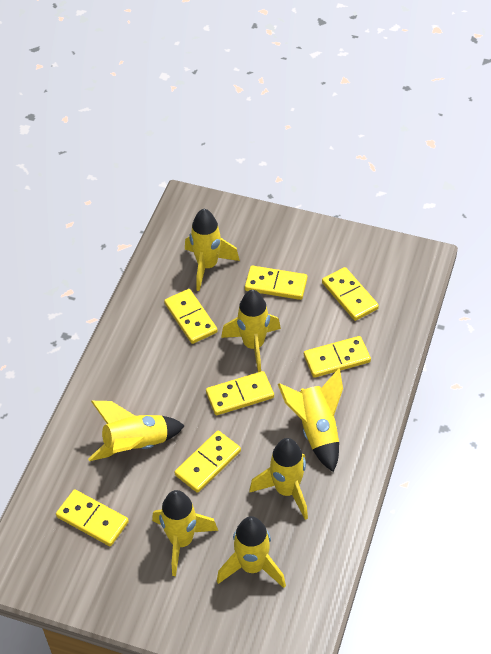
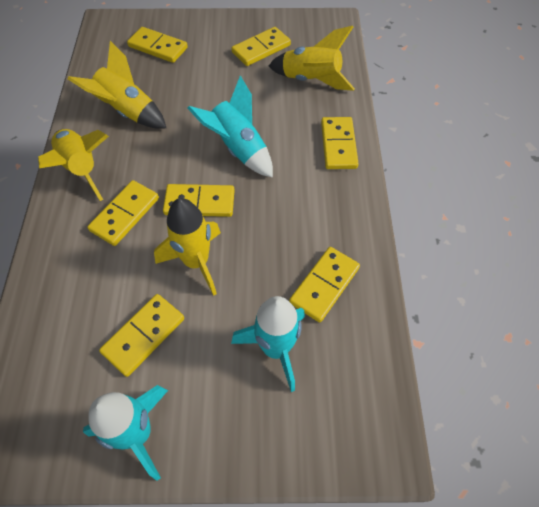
turquoise rocket: 0 -> 3
yellow rocket: 7 -> 4

